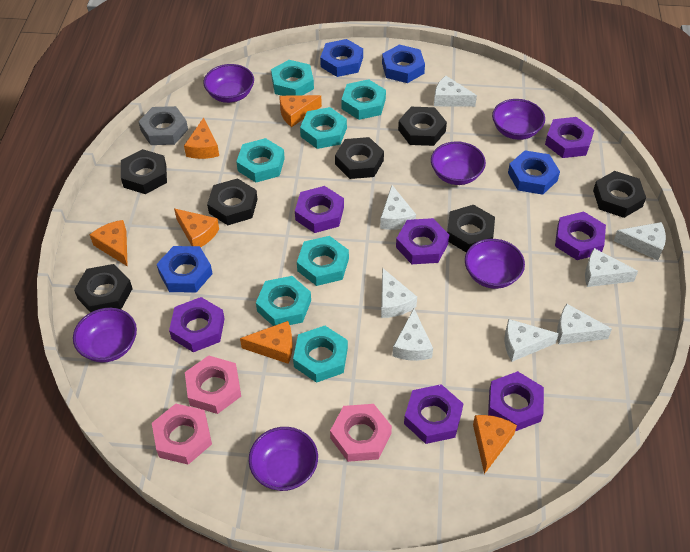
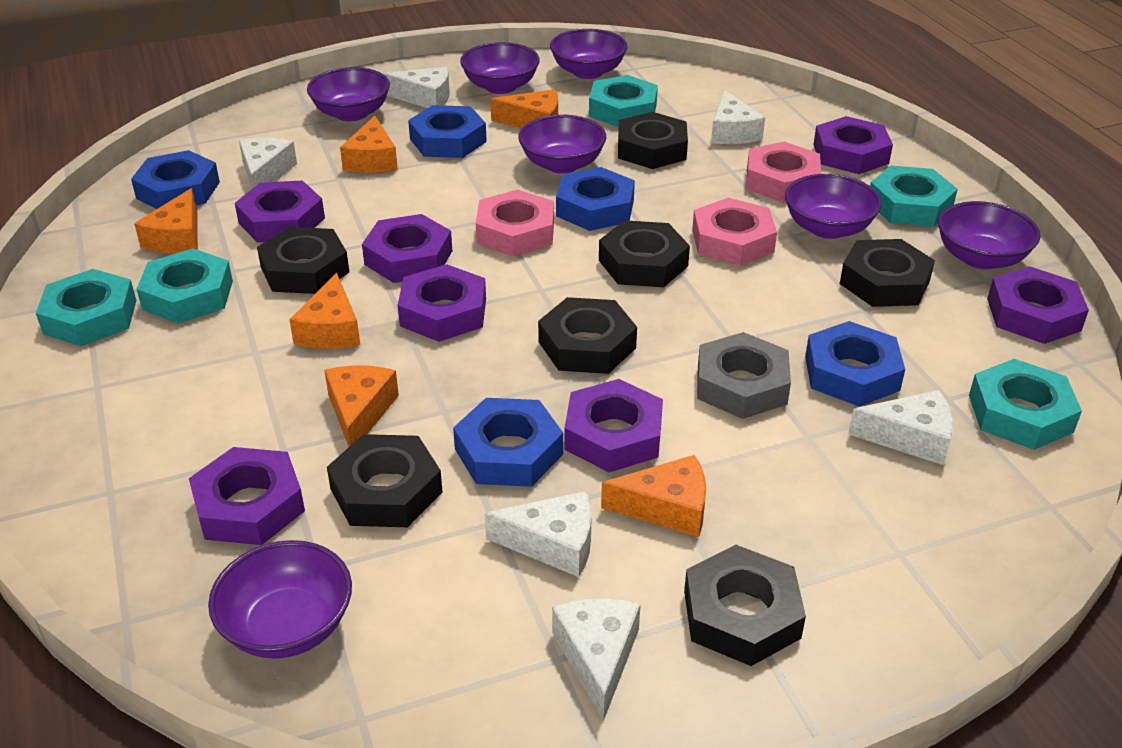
blue nut: 4 -> 5
purple bowl: 6 -> 7
turquoise nut: 7 -> 5
white cheese: 8 -> 6

